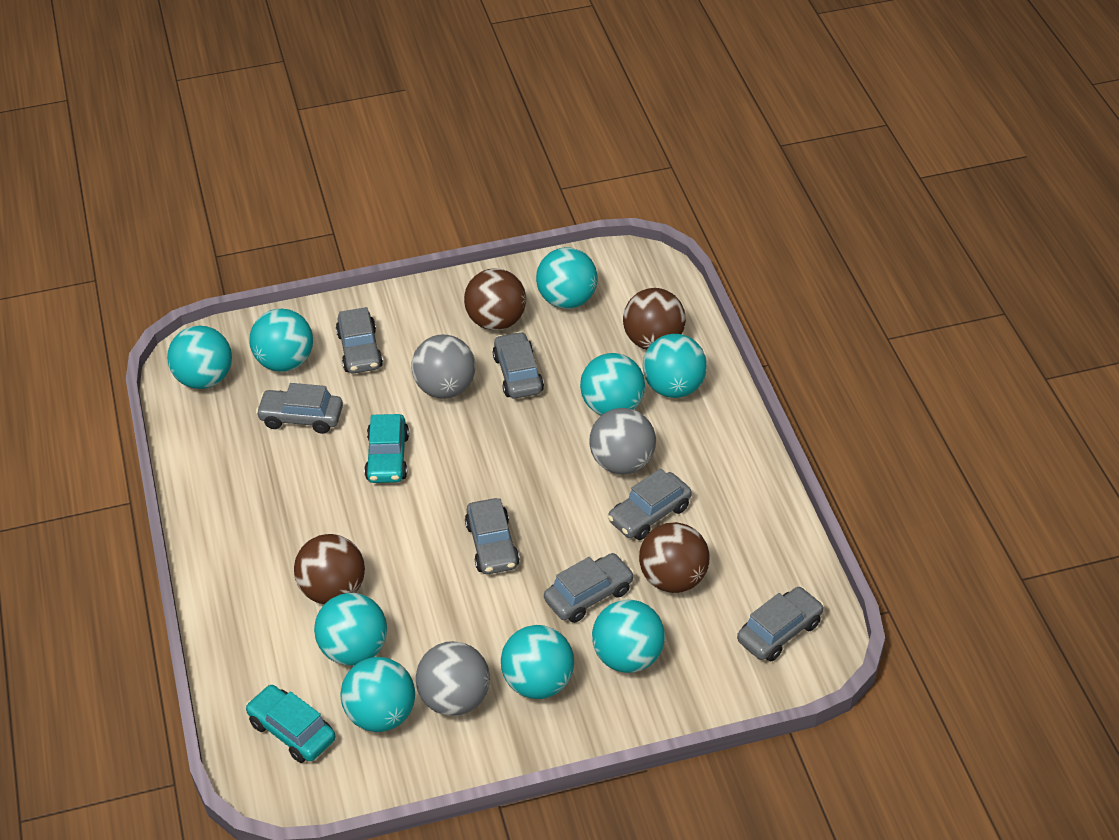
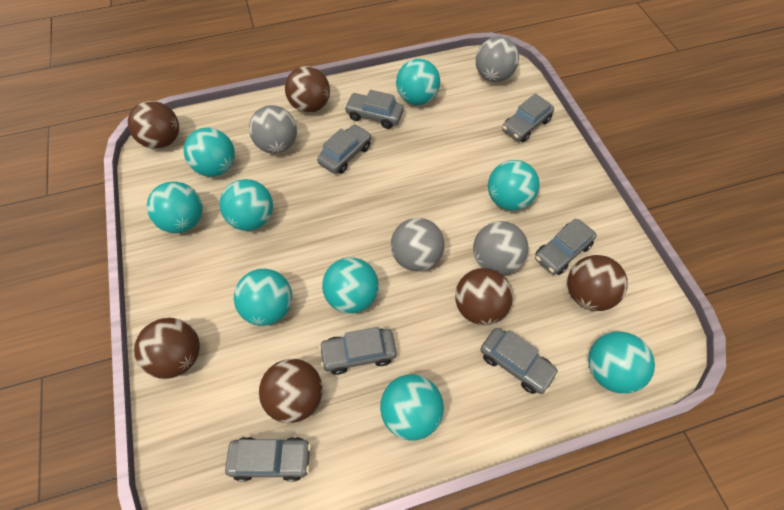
brown ball: 4 -> 6
grey ball: 3 -> 4
turquoise car: 2 -> 0

